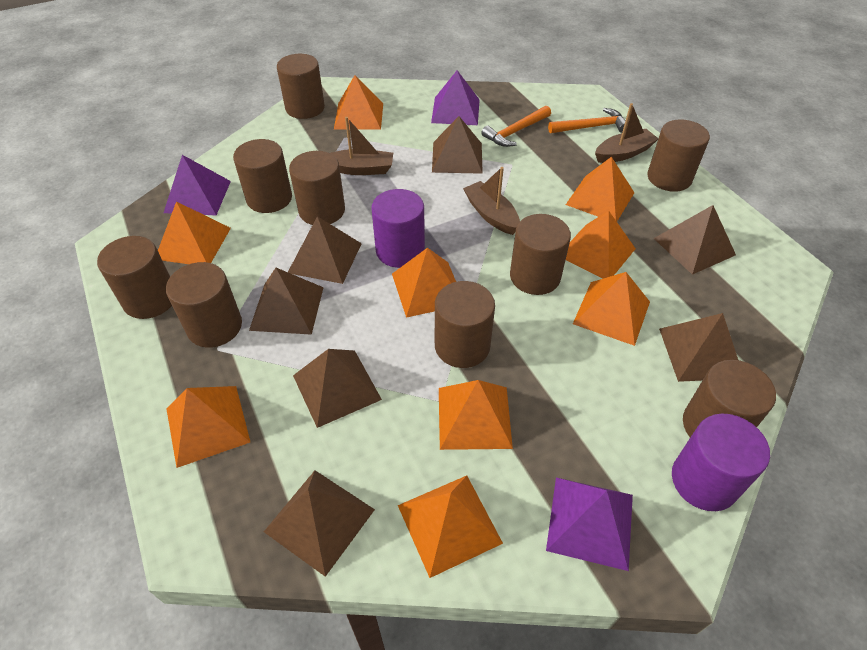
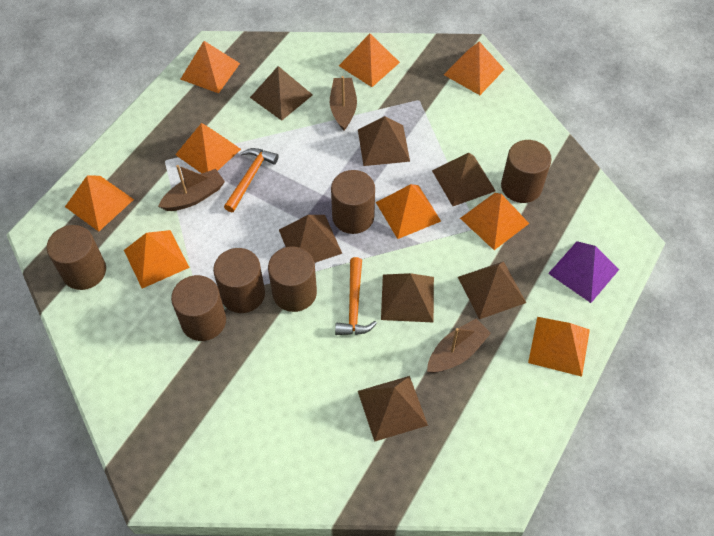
brown cylinder: 9 -> 6
purple cylinder: 2 -> 0
purple pyramid: 3 -> 1

